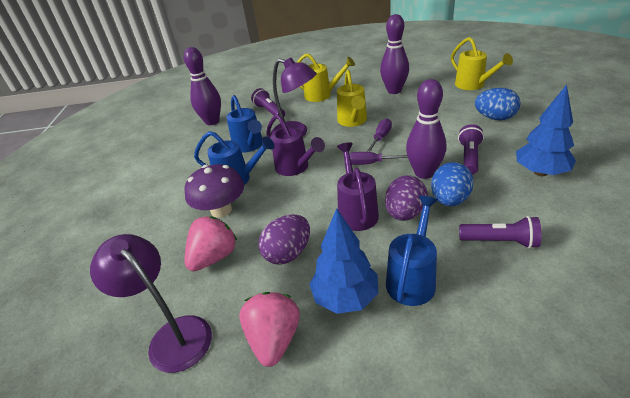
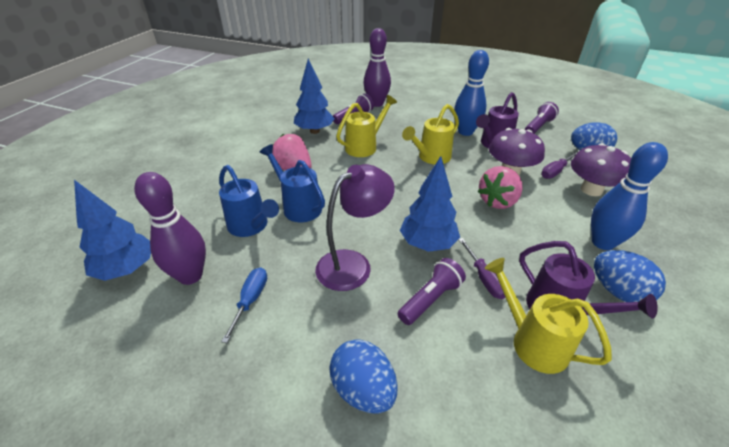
blue bowling pin: 0 -> 2
blue egg: 2 -> 3
blue screwdriver: 0 -> 1
blue tree: 2 -> 3
blue watering can: 3 -> 2
purple bowling pin: 3 -> 2
purple egg: 2 -> 0
purple lamp: 2 -> 1
purple mushroom: 1 -> 2

